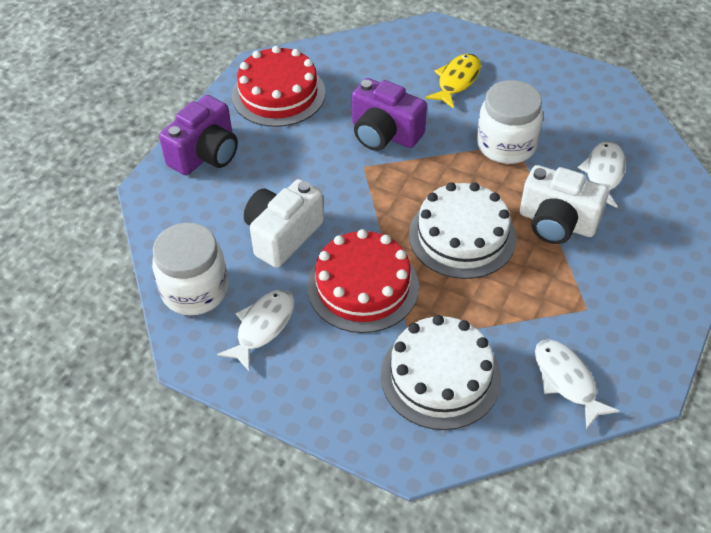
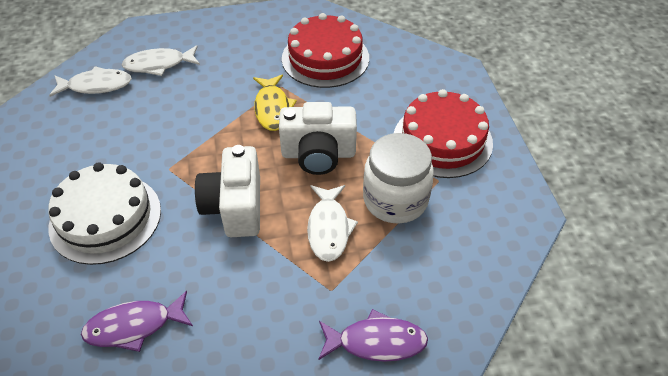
purple camera: 2 -> 0
purple fish: 0 -> 2
white cake: 2 -> 1
white jar: 2 -> 1

